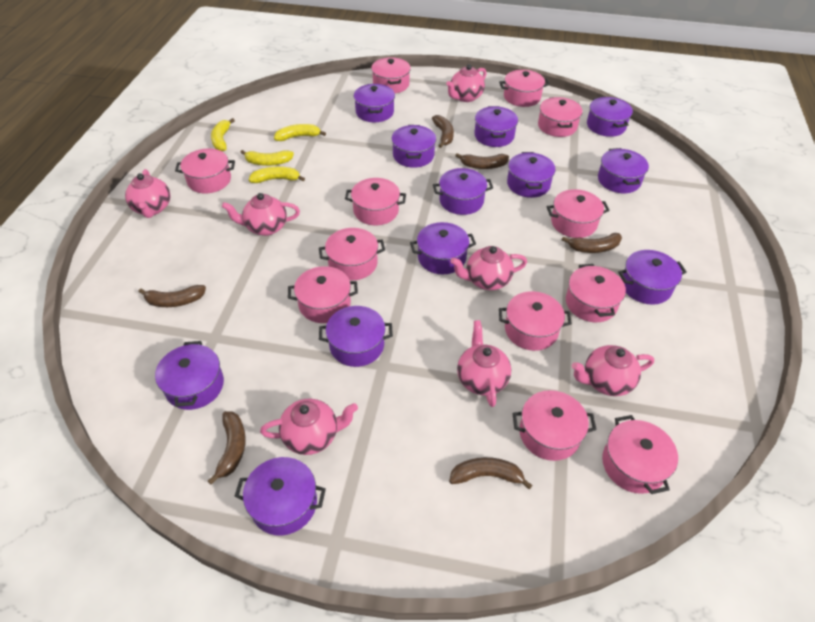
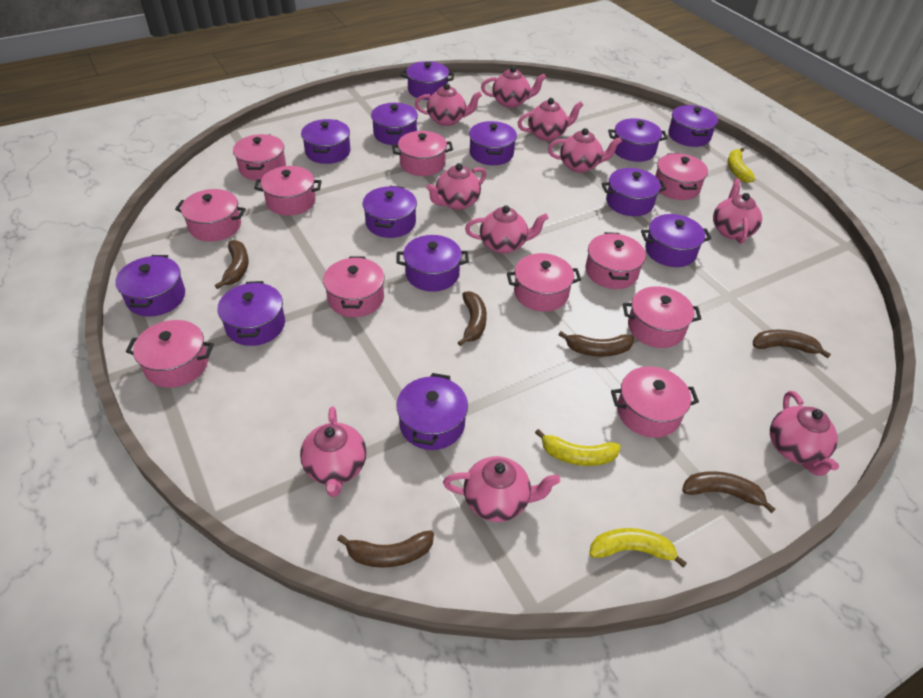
pink pot: 12 -> 11
pink teapot: 7 -> 10
purple pot: 12 -> 13
yellow banana: 4 -> 3

